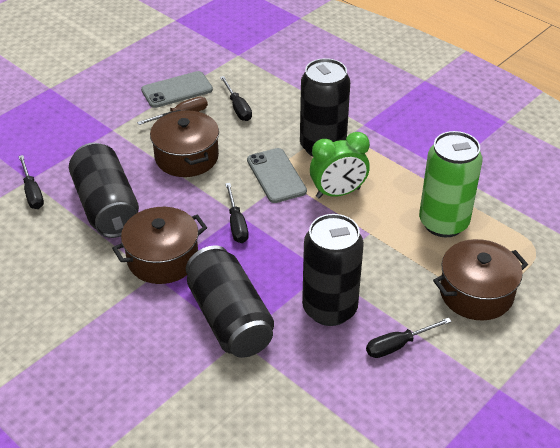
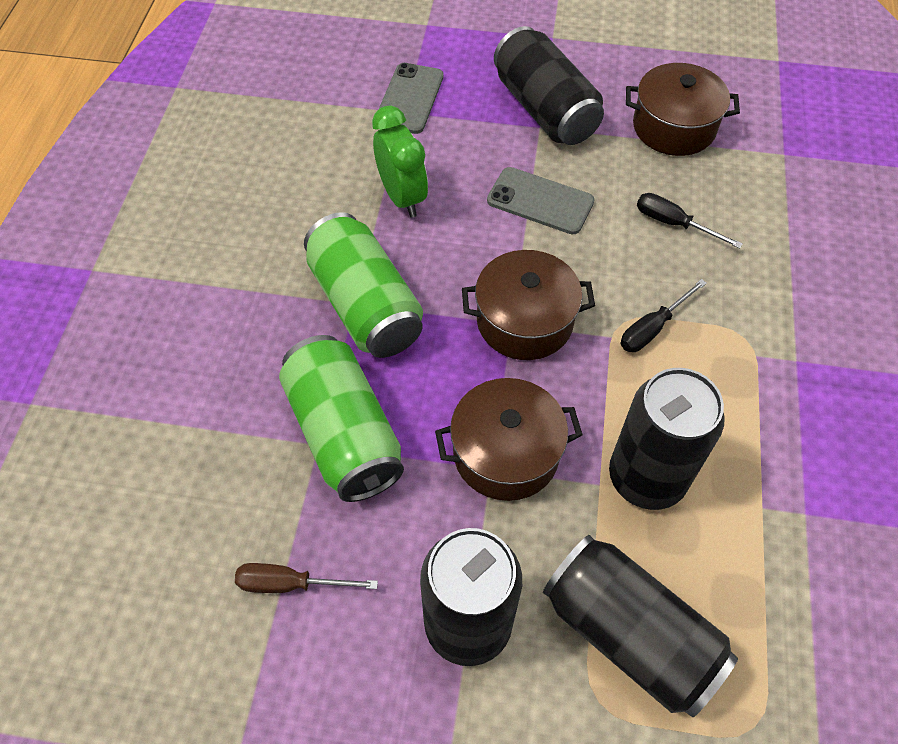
black screwdriver: 4 -> 2
green can: 1 -> 2

